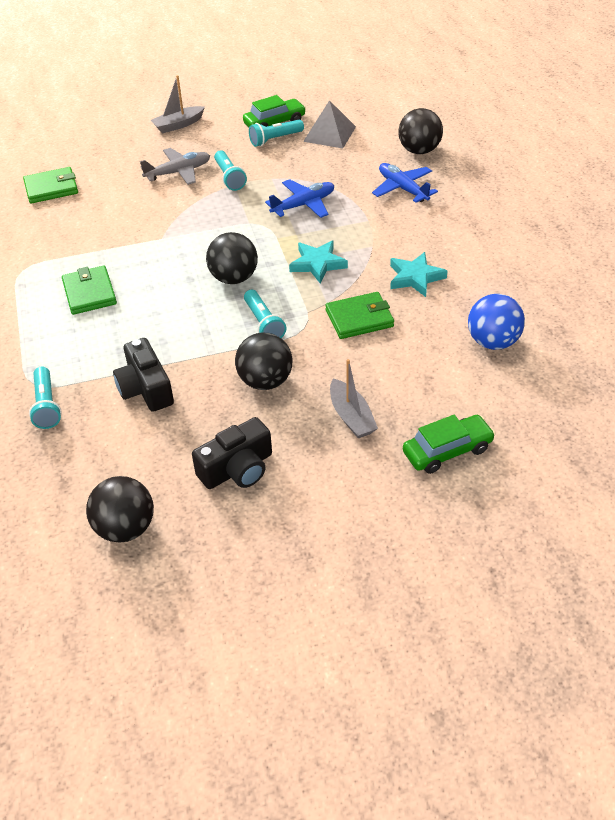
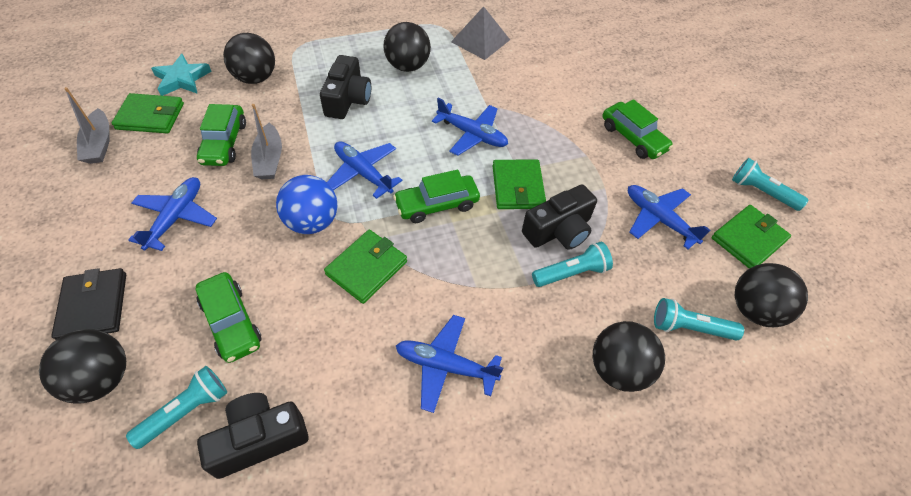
black ball: 4 -> 5
black camera: 2 -> 3
black wallet: 0 -> 1
blue plane: 2 -> 5
green car: 2 -> 4
green wallet: 3 -> 4
grey plane: 1 -> 0
turquoise star: 2 -> 1

